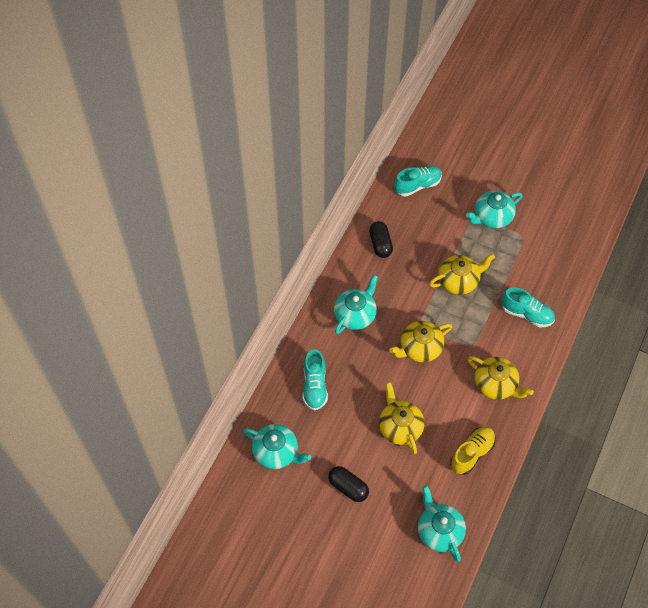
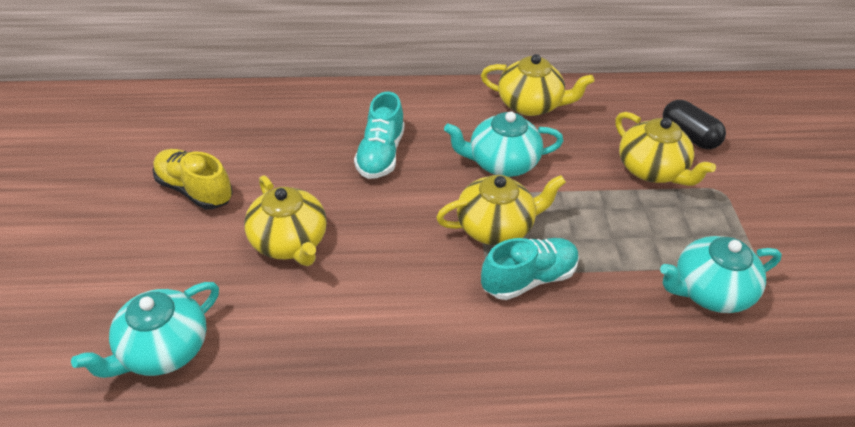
black capsule: 2 -> 1
turquoise shoe: 3 -> 2
turquoise teapot: 4 -> 3

